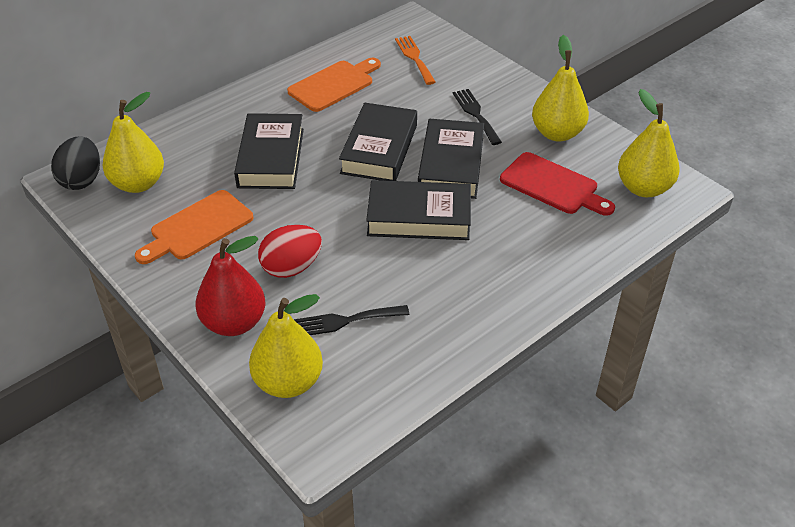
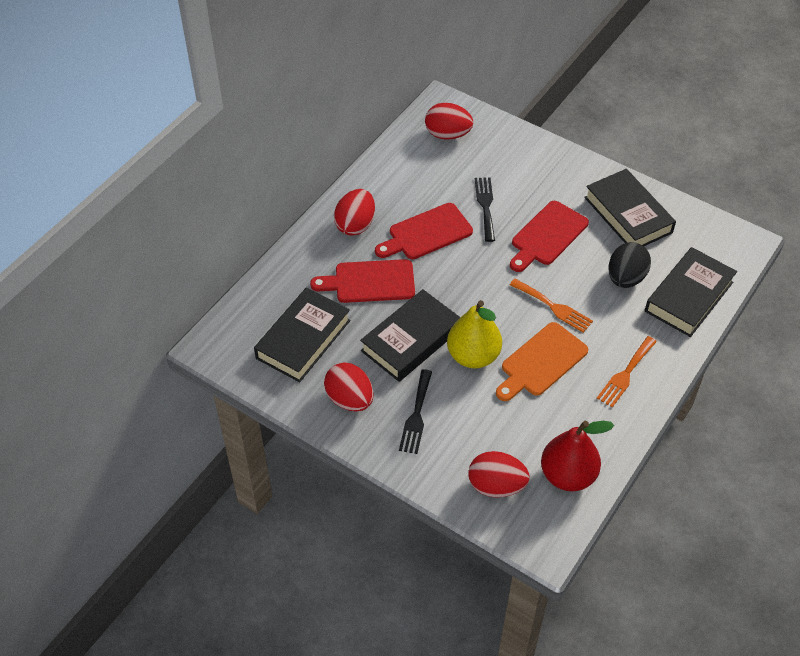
orange cutting board: 2 -> 1
orange fork: 1 -> 2
red cutting board: 1 -> 3
red egg: 1 -> 4
yellow pear: 4 -> 1

